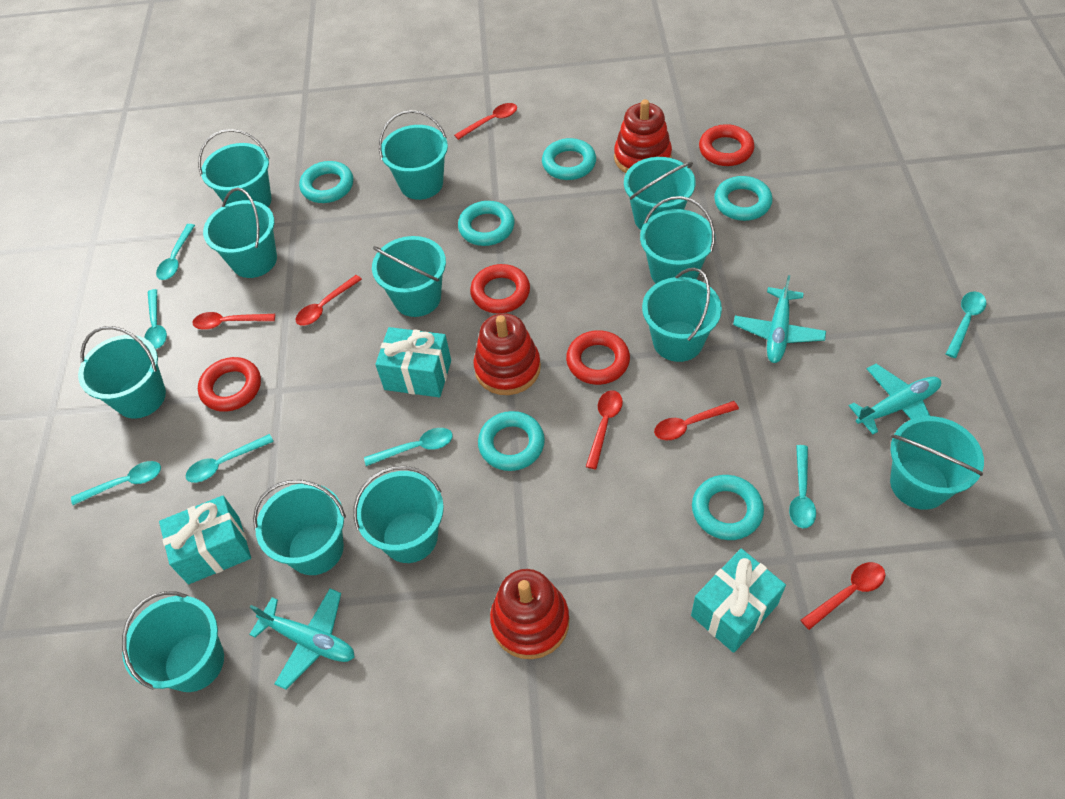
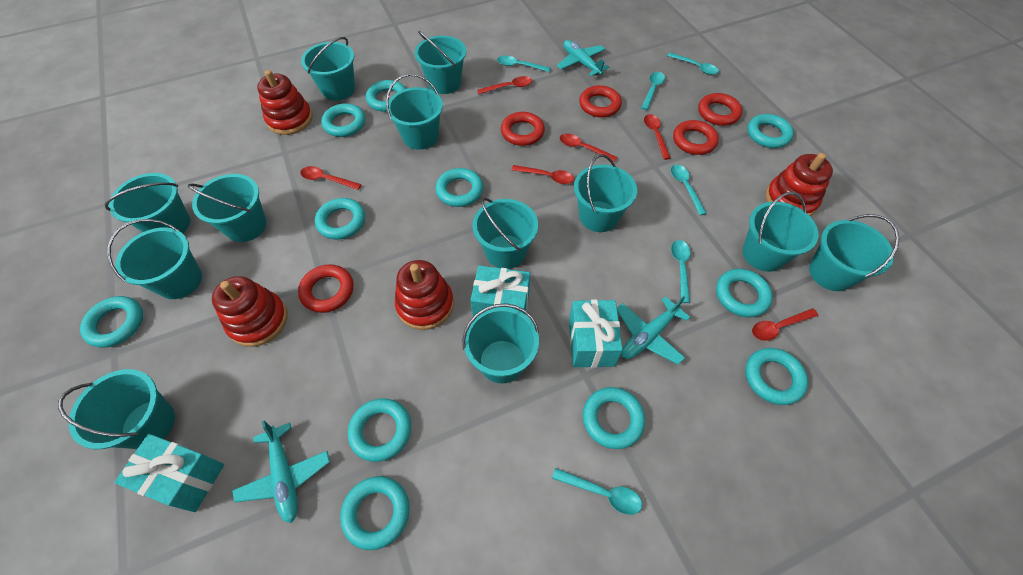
red ring: 4 -> 5
red stacking toy: 3 -> 4
turquoise ring: 6 -> 11
turquoise spoon: 7 -> 6

